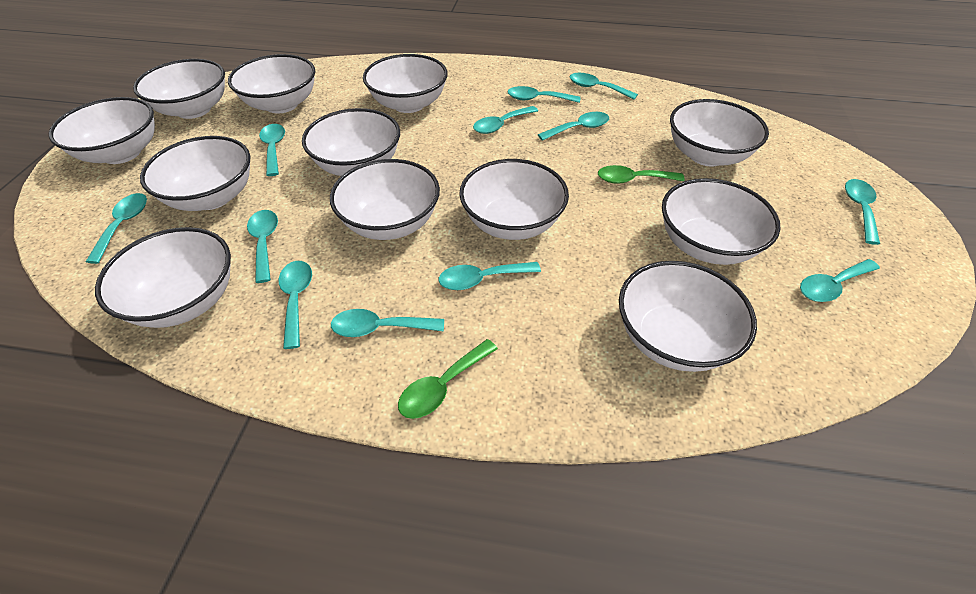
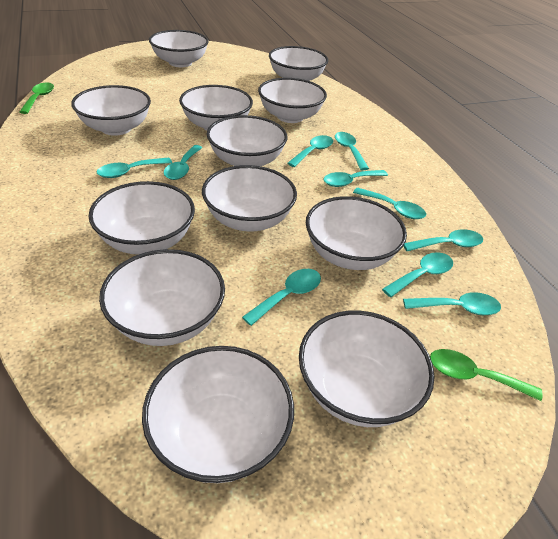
turquoise spoon: 12 -> 10

